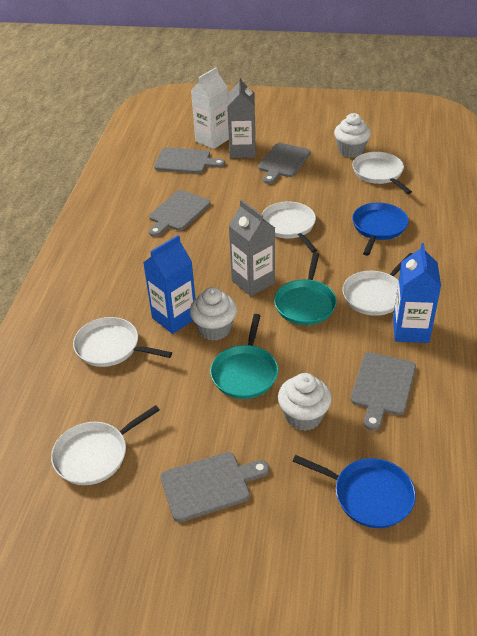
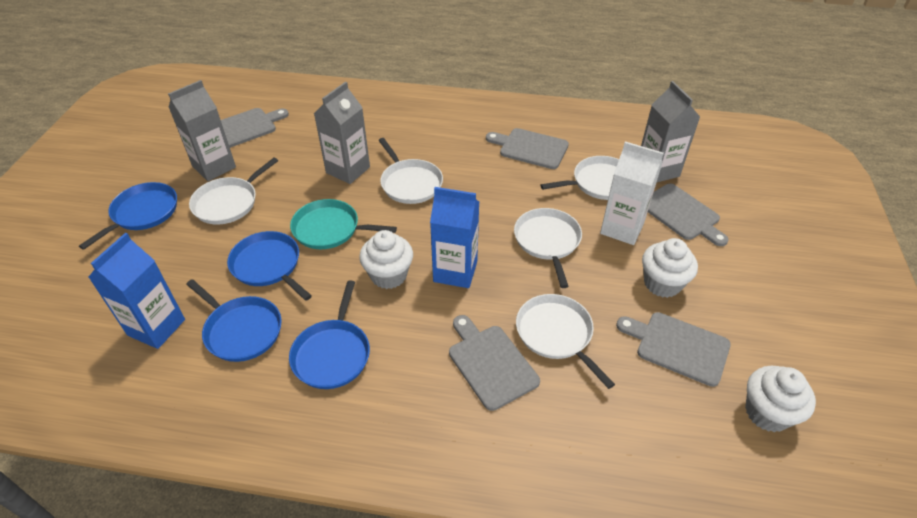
blue pan: 2 -> 4
grey carton: 2 -> 3
turquoise pan: 2 -> 1

